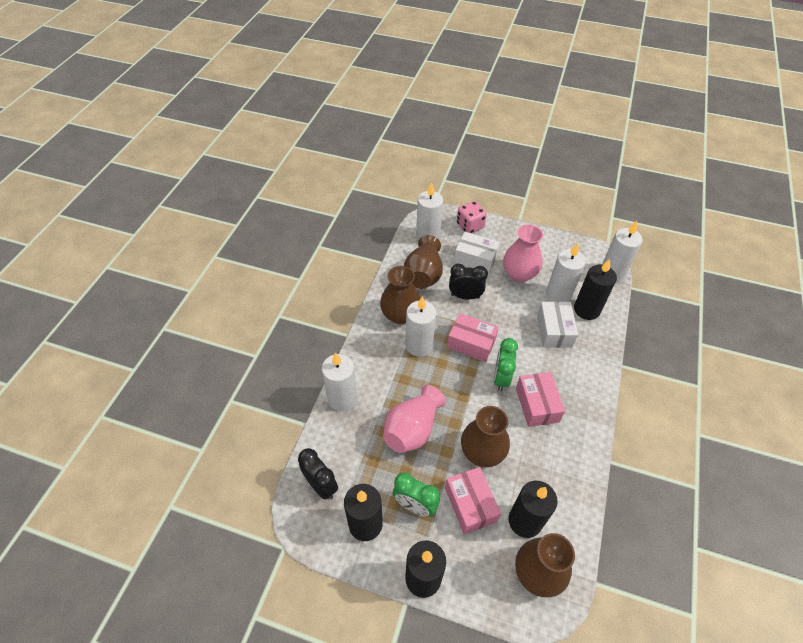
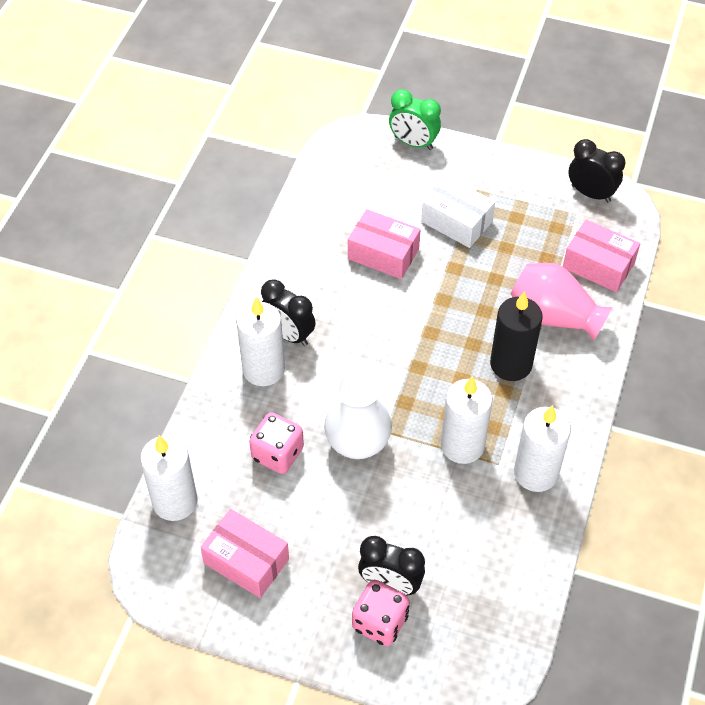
black candle: 4 -> 1
black clock: 2 -> 3
brown vase: 4 -> 0
green clock: 2 -> 1
pink dice: 1 -> 2
pink vase: 2 -> 1
white box: 2 -> 1
white candle: 5 -> 4
white vase: 0 -> 1

